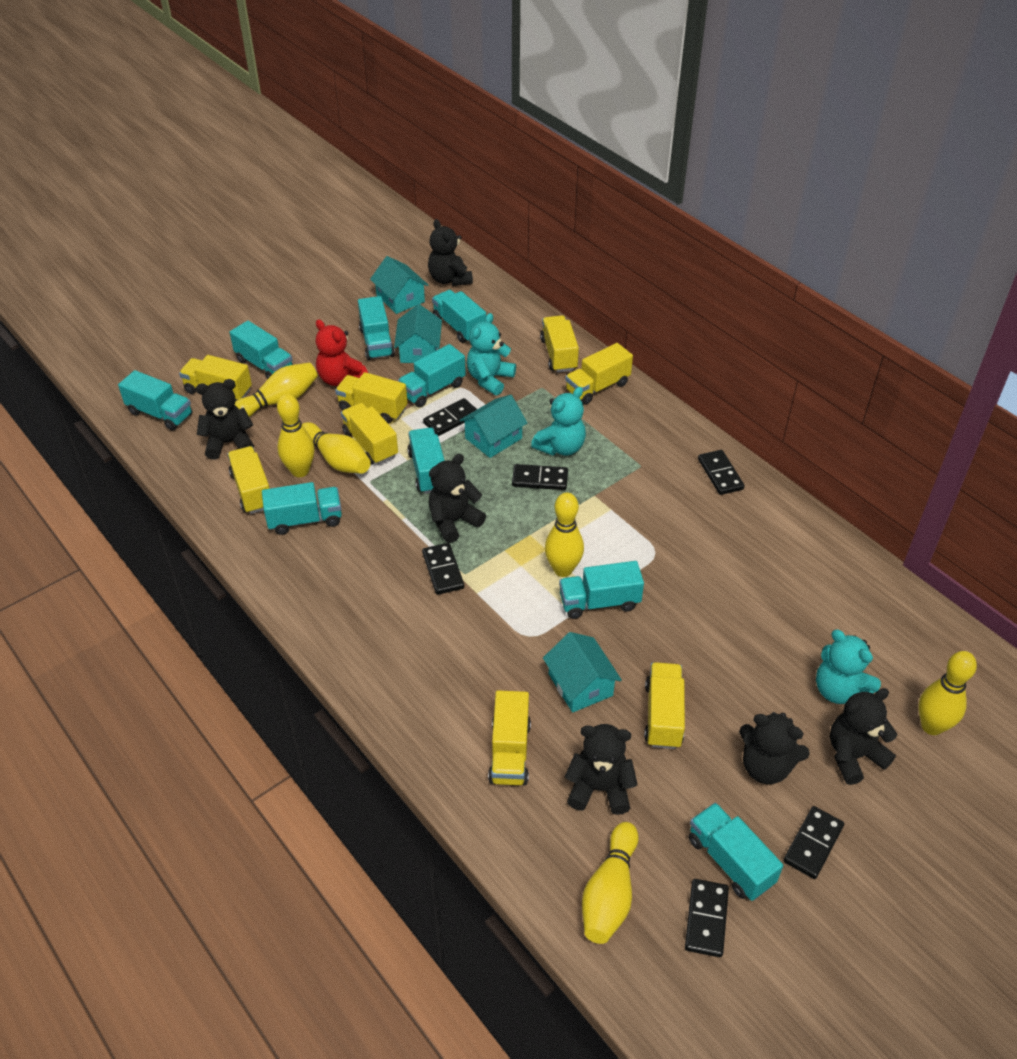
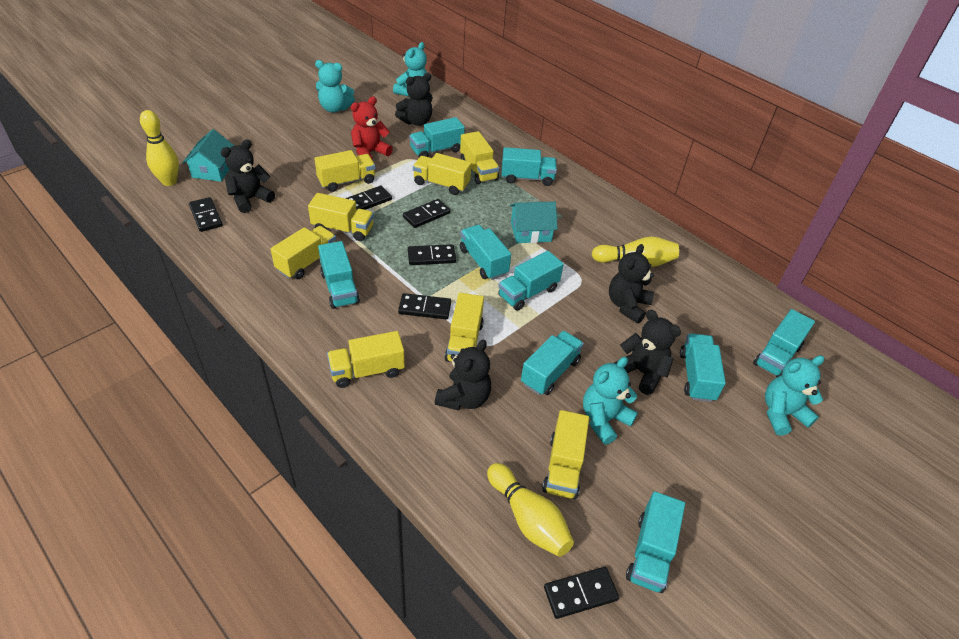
black teddy bear: 6 -> 5
turquoise house: 4 -> 2
turquoise teddy bear: 3 -> 4
yellow bowling pin: 6 -> 3

